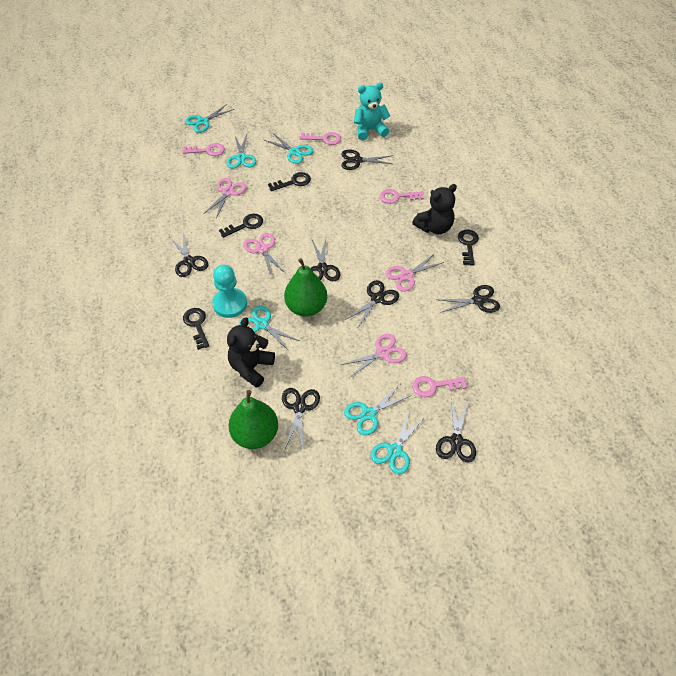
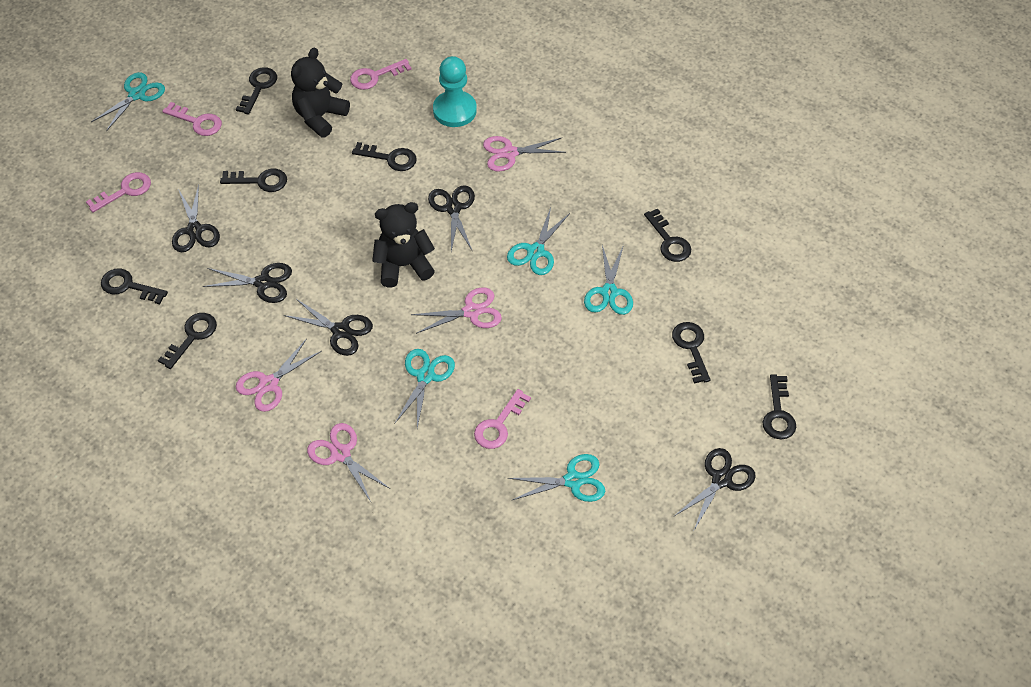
black key: 4 -> 8
black scissors: 7 -> 5
green pear: 2 -> 0
turquoise scissors: 6 -> 5
turquoise teddy bear: 1 -> 0

